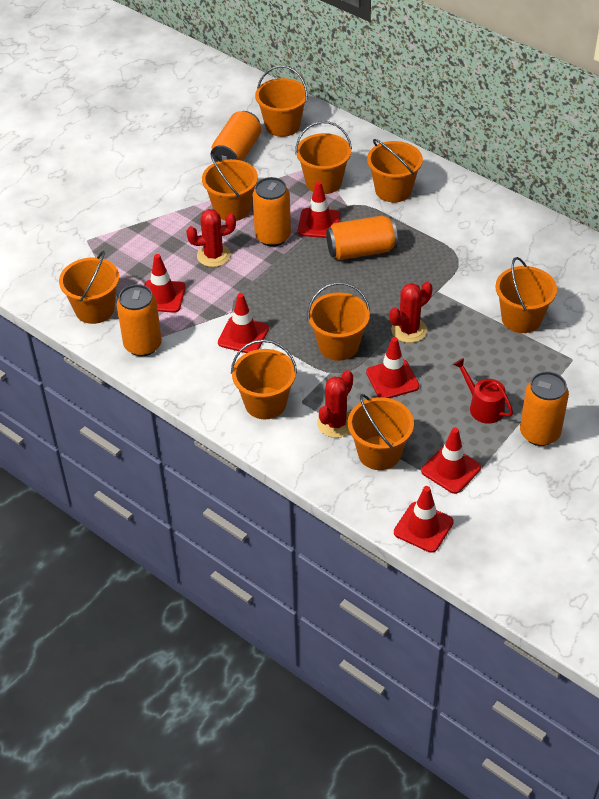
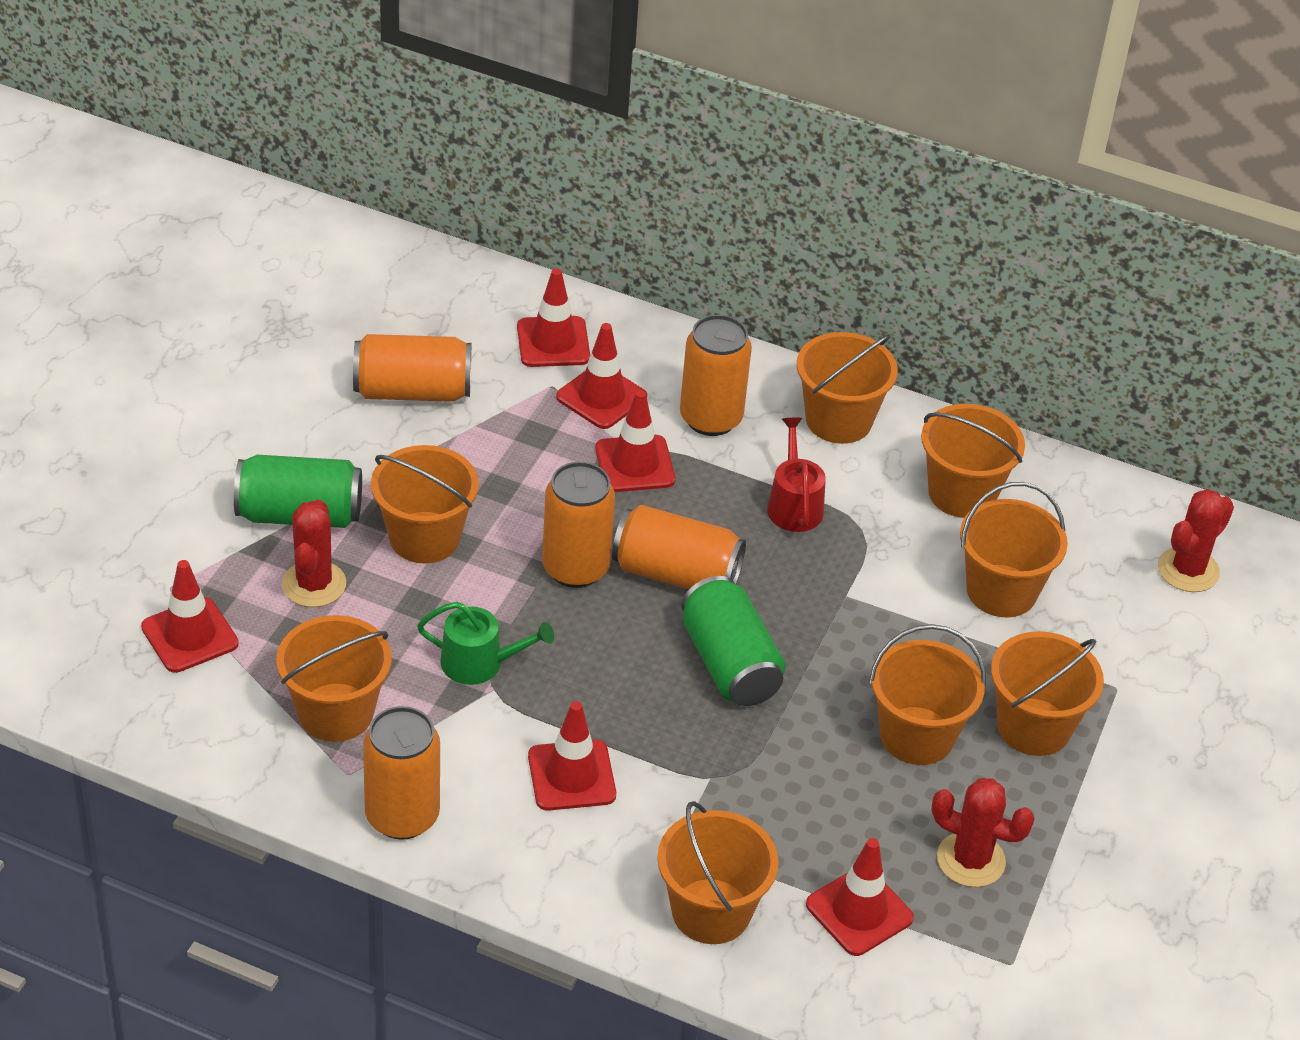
green can: 0 -> 2
green watering can: 0 -> 1
orange bucket: 9 -> 8

